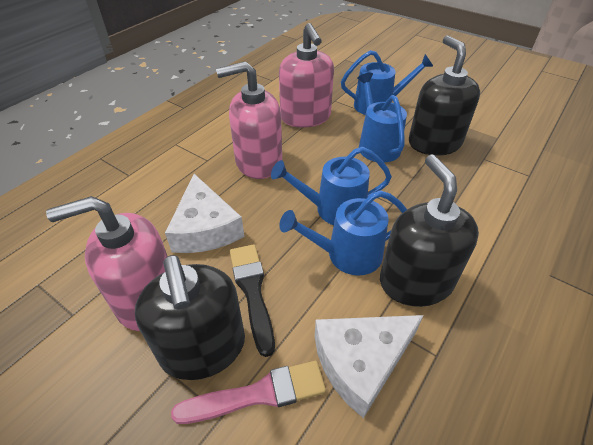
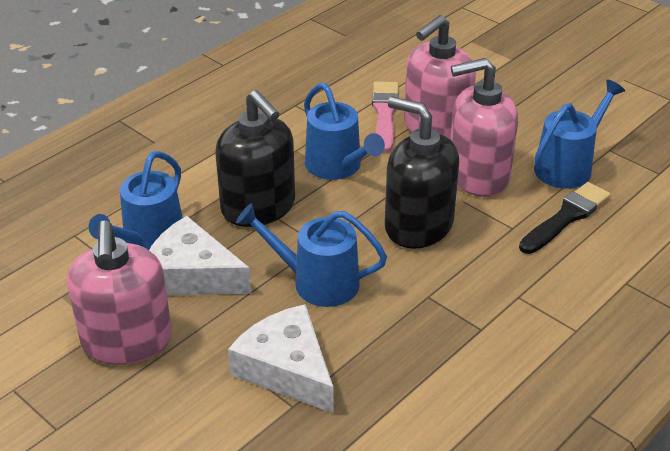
black soap dispenser: 3 -> 2

